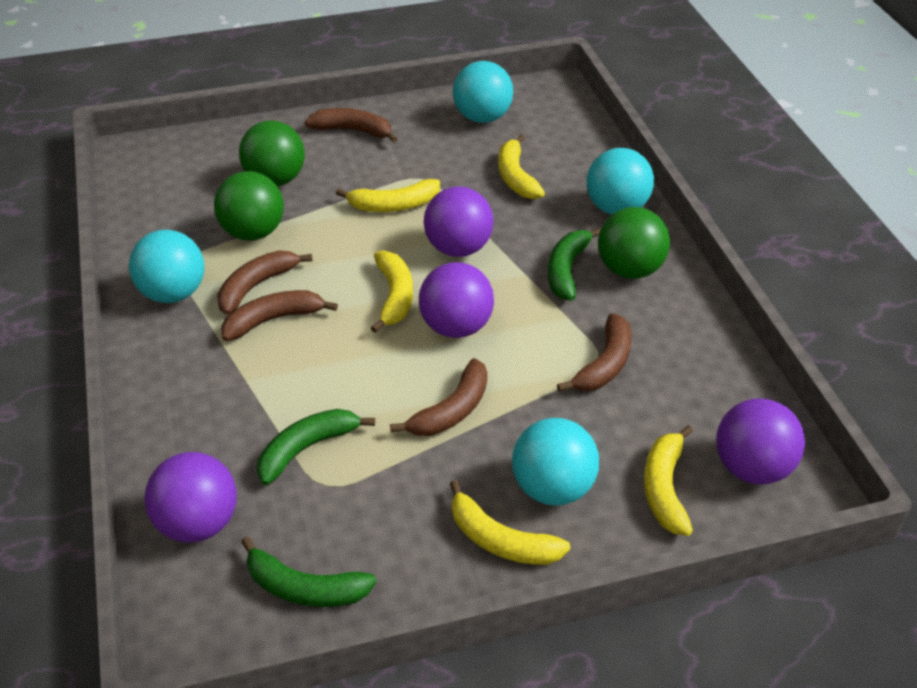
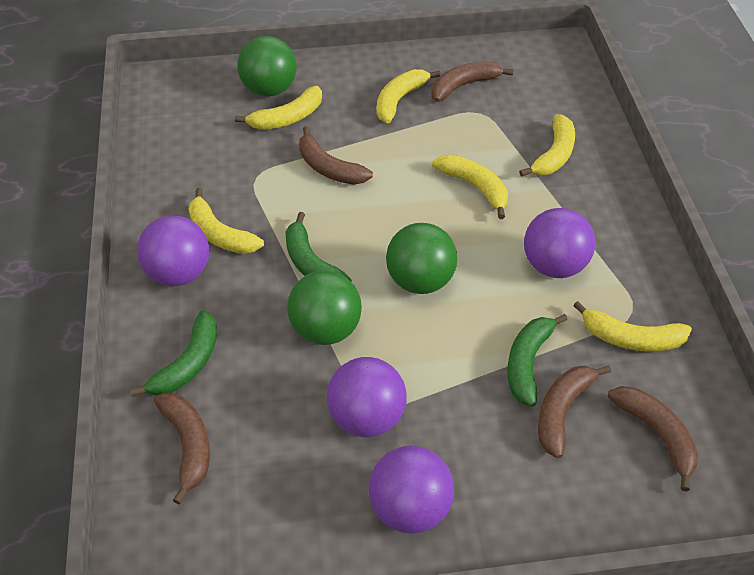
turquoise ball: 4 -> 0
yellow banana: 5 -> 6

